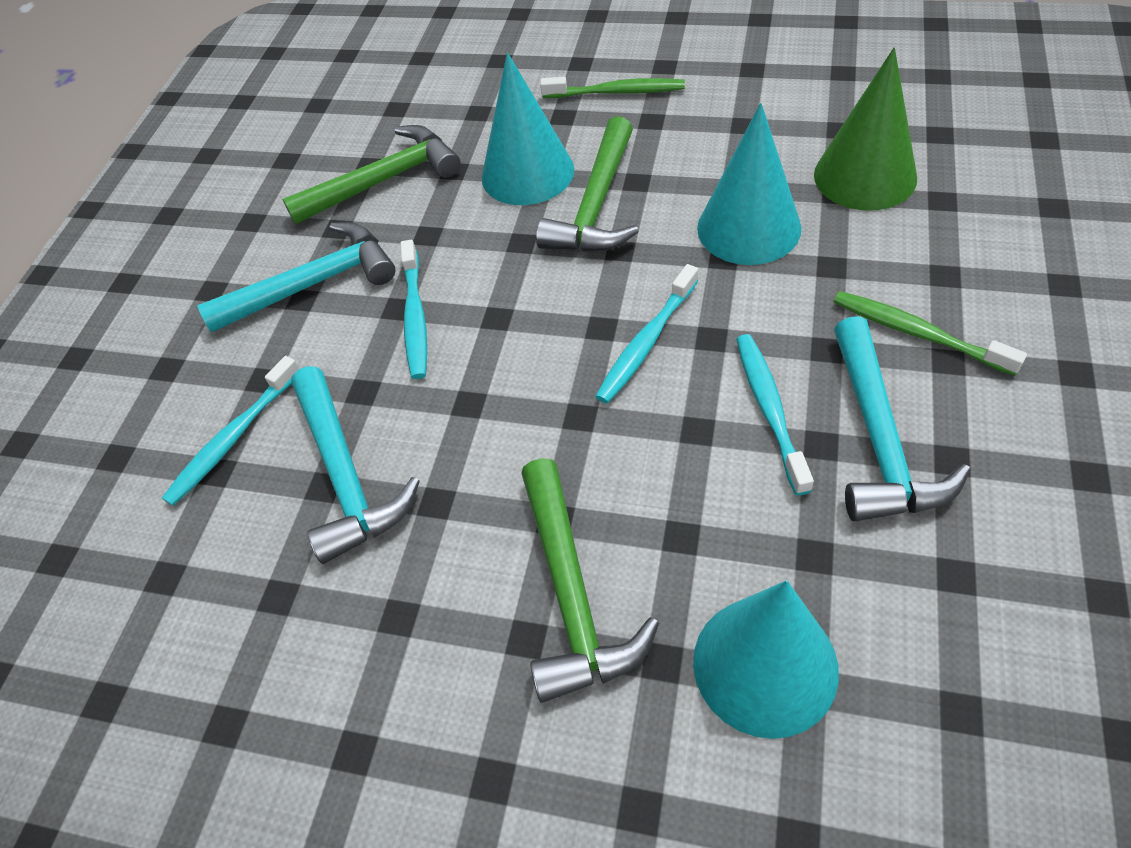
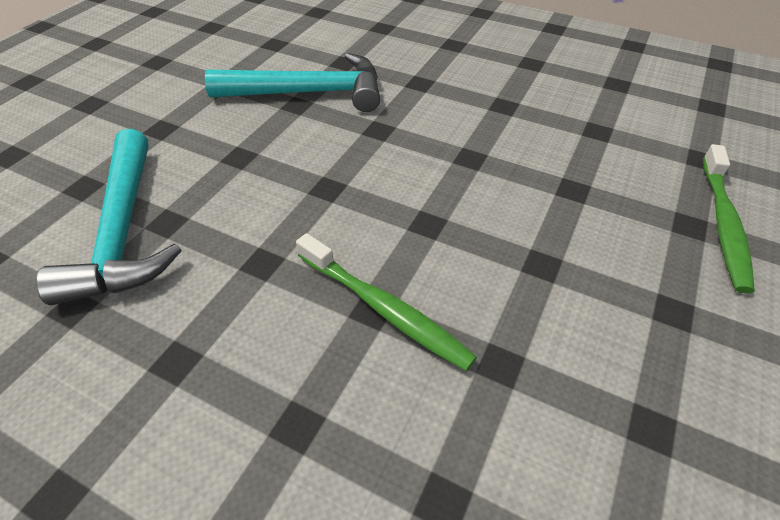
green cone: 1 -> 0
green hammer: 3 -> 0
turquoise cone: 3 -> 0
turquoise hammer: 3 -> 2
turquoise toothbrush: 4 -> 0

